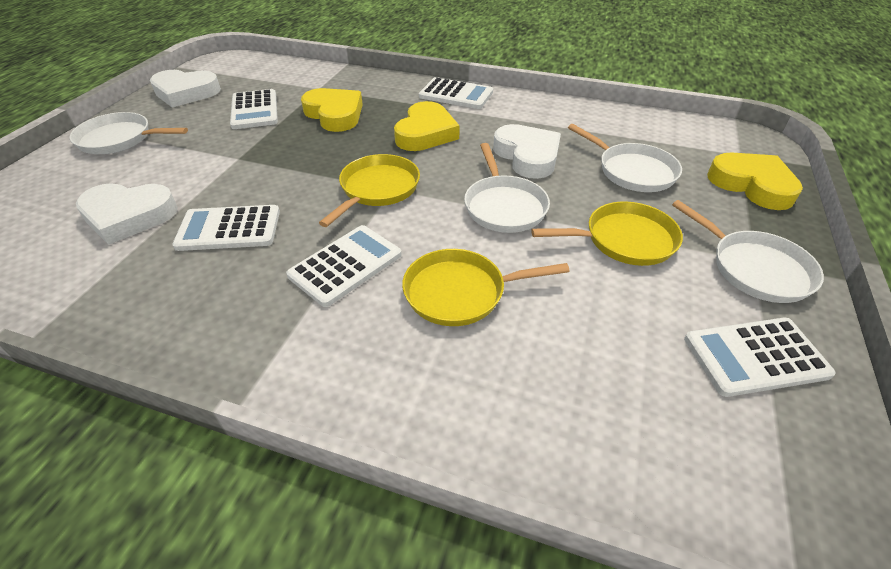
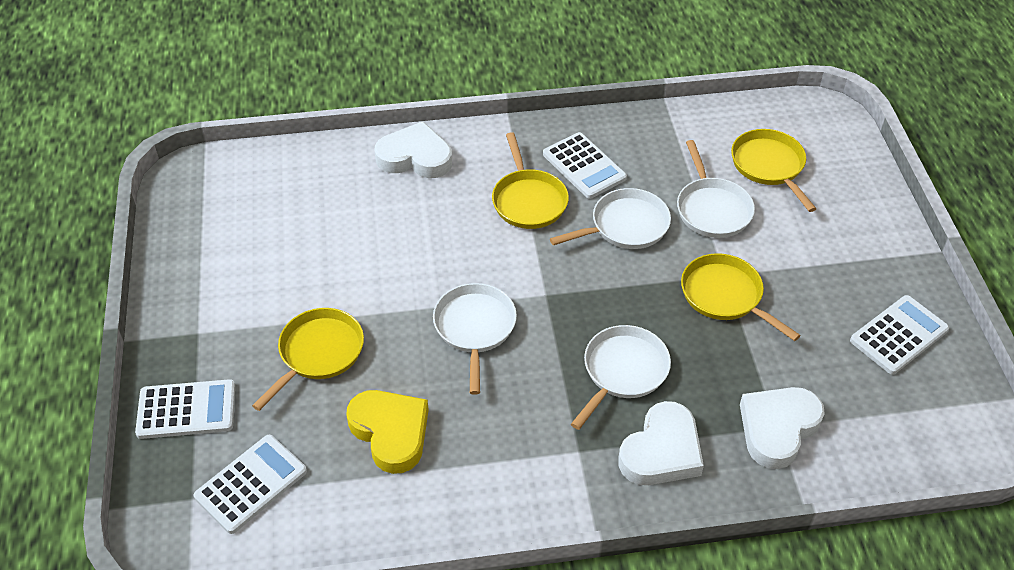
white calculator: 5 -> 4
yellow heart: 3 -> 1
yellow pan: 3 -> 4

